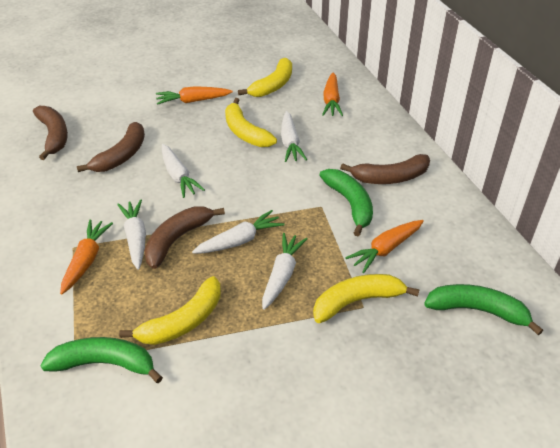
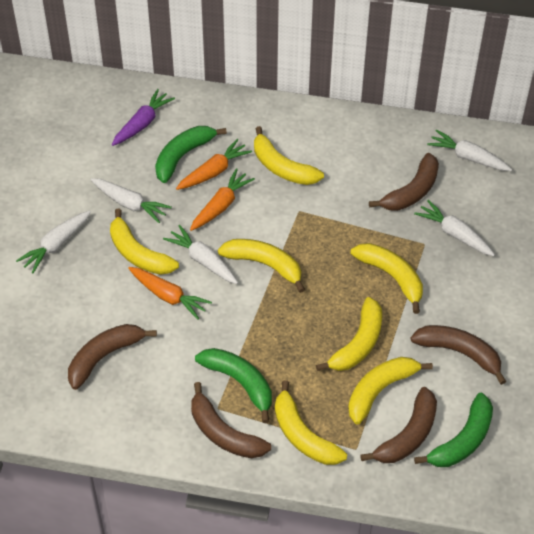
brown banana: 4 -> 5
orange carrot: 4 -> 3
purple carrot: 0 -> 1
yellow banana: 4 -> 7

